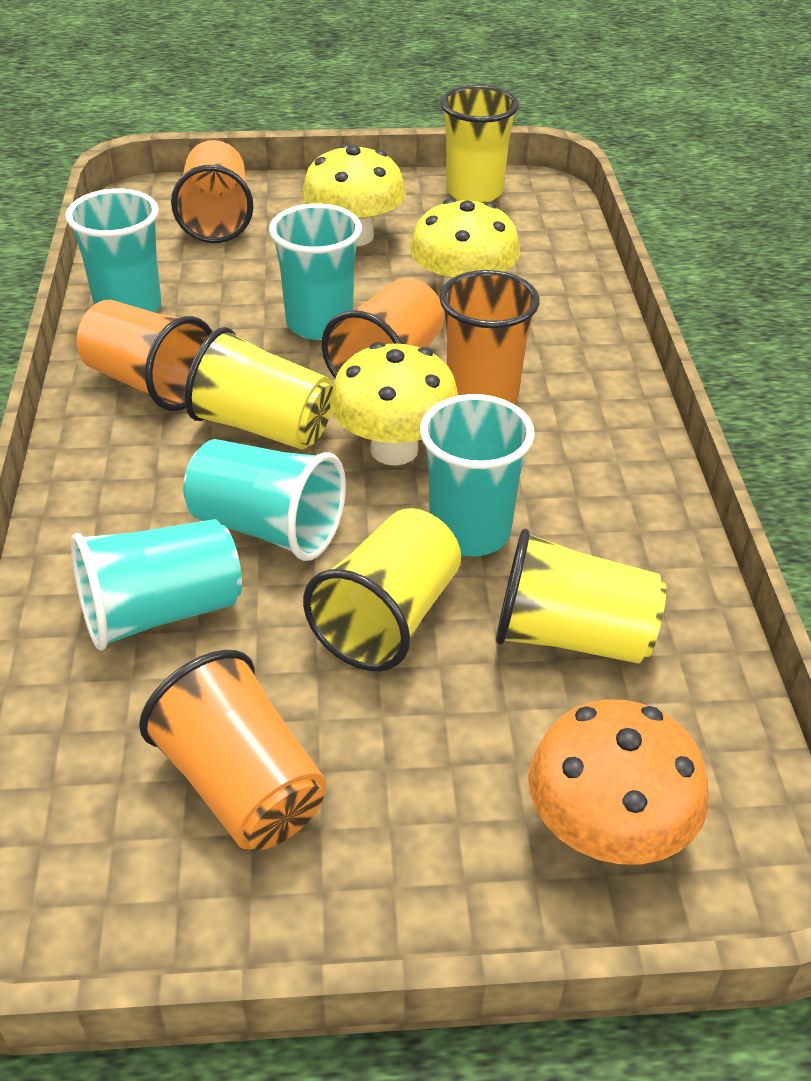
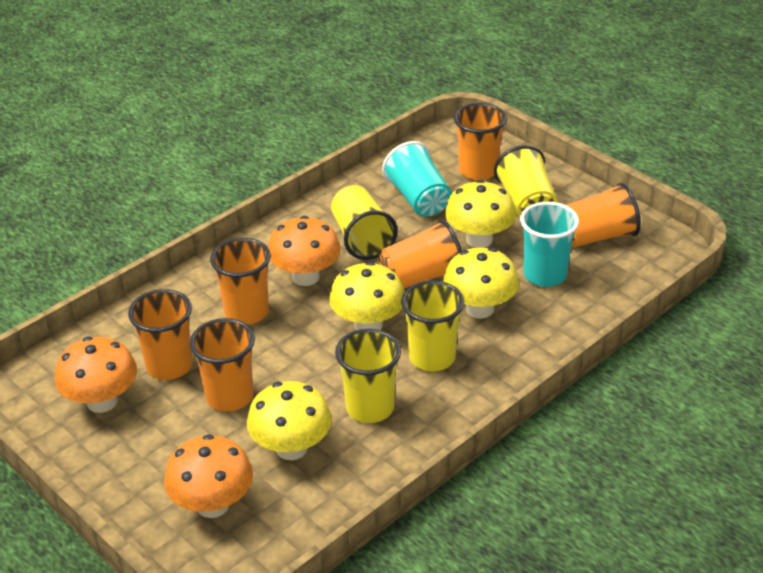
orange cup: 5 -> 6
orange mushroom: 1 -> 3
turquoise cup: 5 -> 2
yellow mushroom: 3 -> 4

